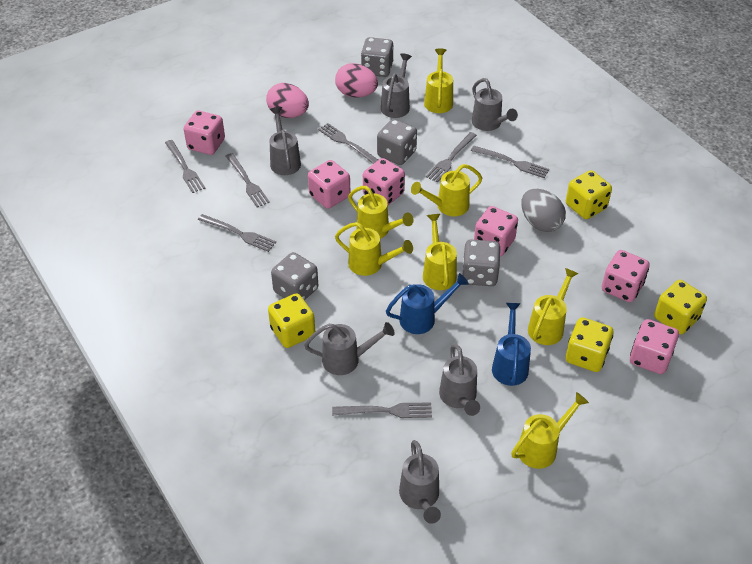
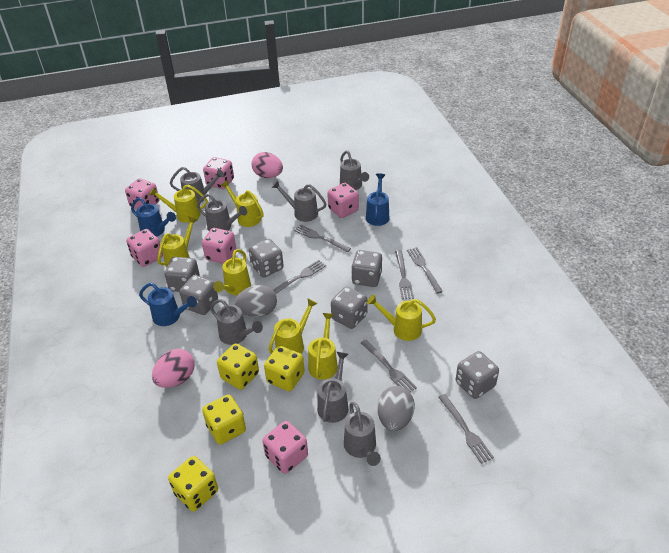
blue watering can: 2 -> 3
grey dice: 4 -> 6
grey egg: 1 -> 2
grey fork: 7 -> 6
grey watering can: 6 -> 7

